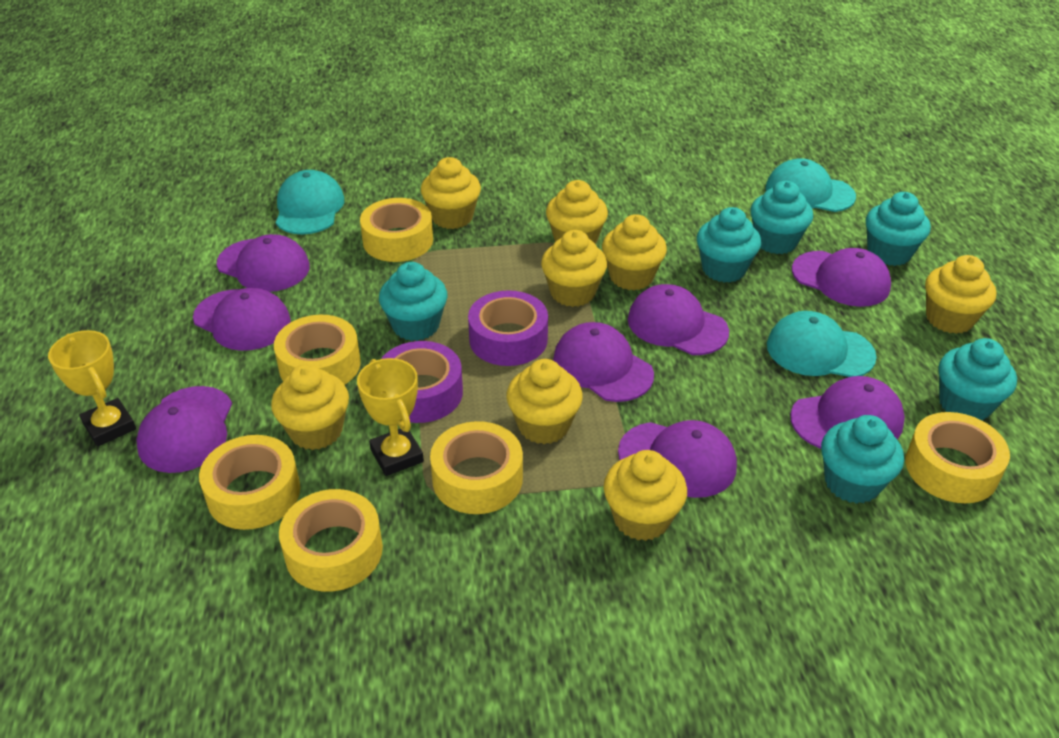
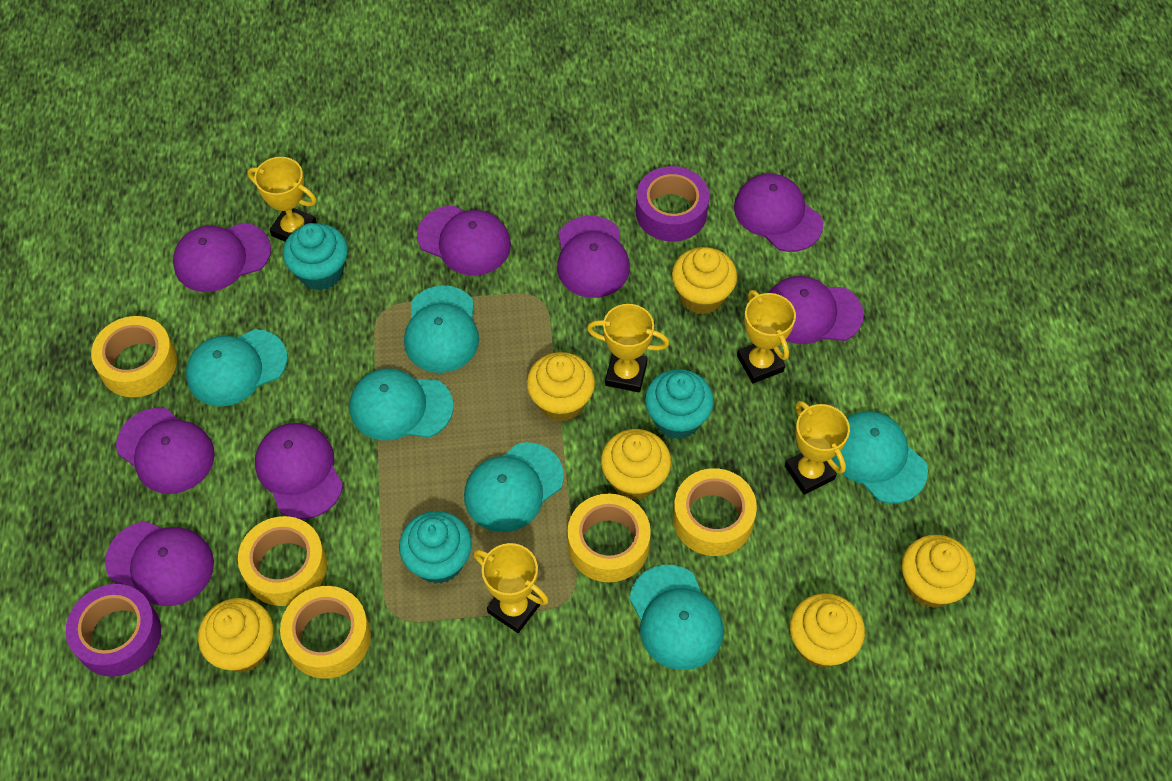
turquoise cap: 3 -> 6
turquoise cupcake: 6 -> 3
yellow cupcake: 8 -> 6
yellow tape: 6 -> 5
yellow trophy: 2 -> 5

